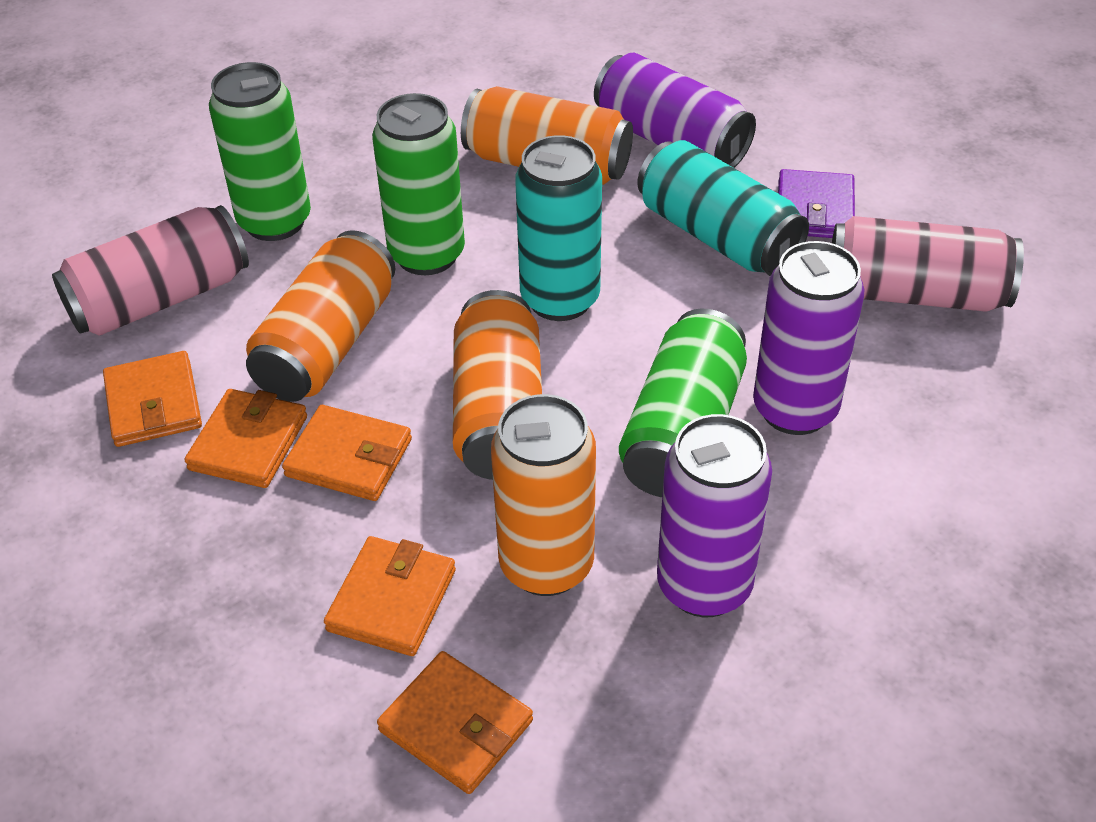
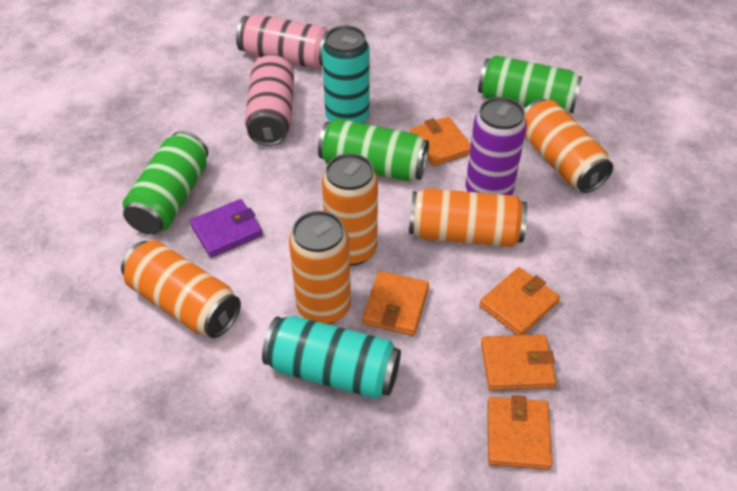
orange can: 4 -> 5
purple can: 3 -> 1

